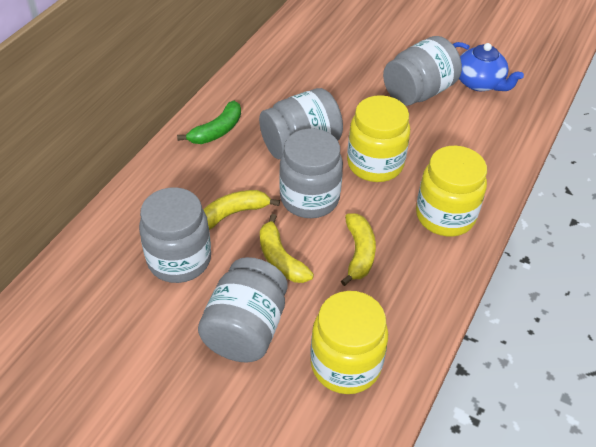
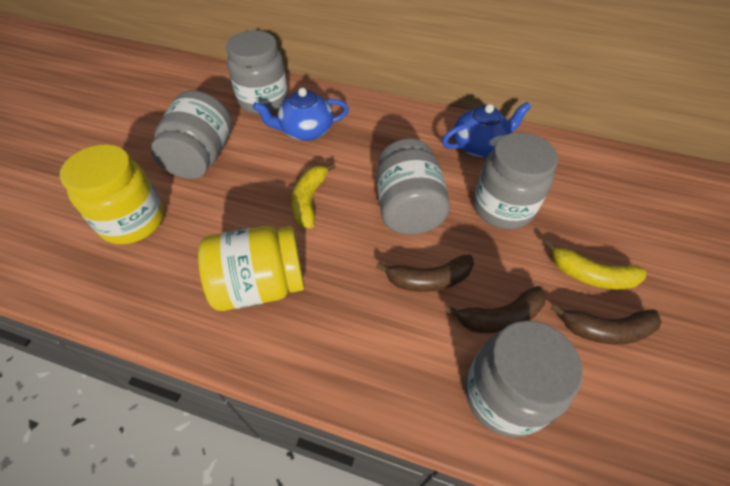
blue teapot: 1 -> 2
brown banana: 0 -> 3
green banana: 1 -> 0
yellow banana: 3 -> 2
yellow jar: 3 -> 2

